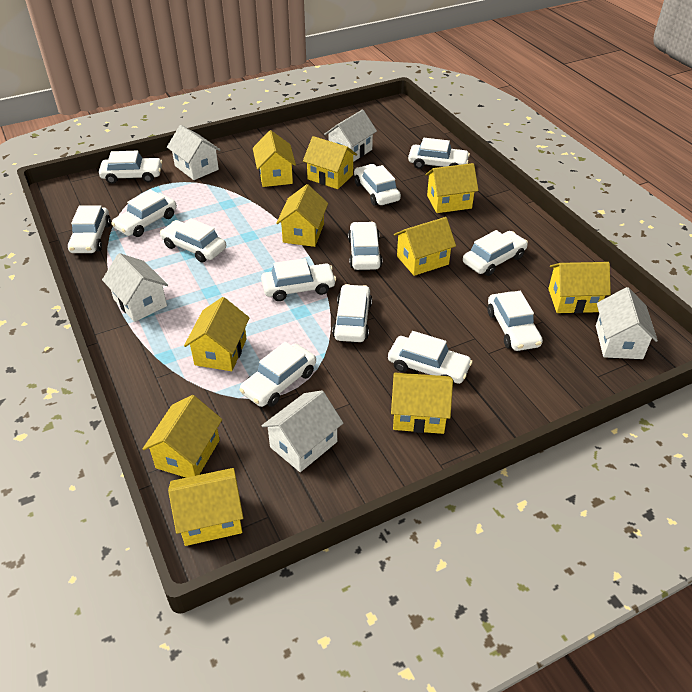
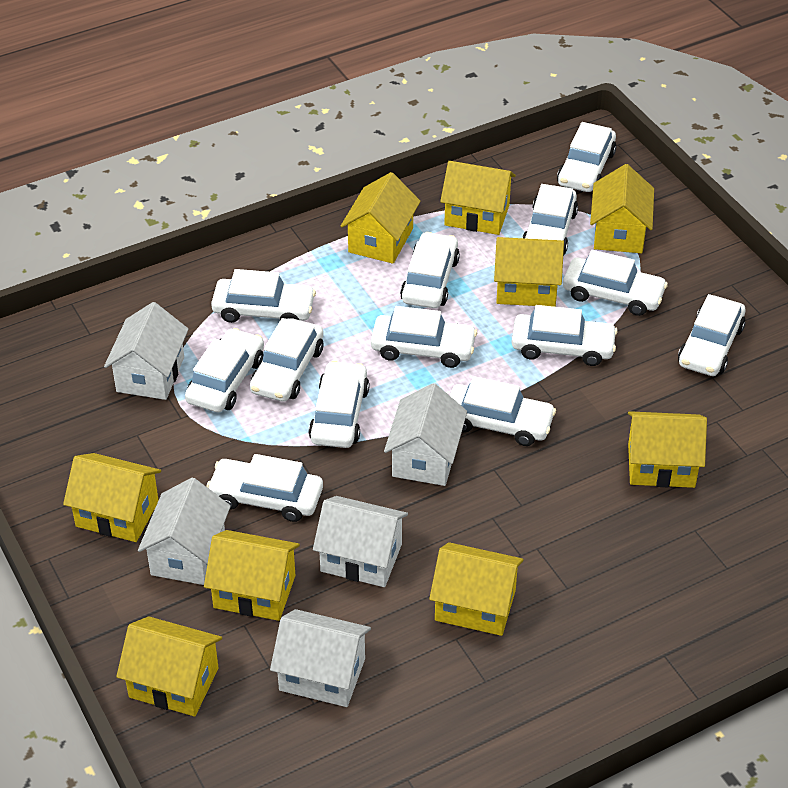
yellow house: 10 -> 9

